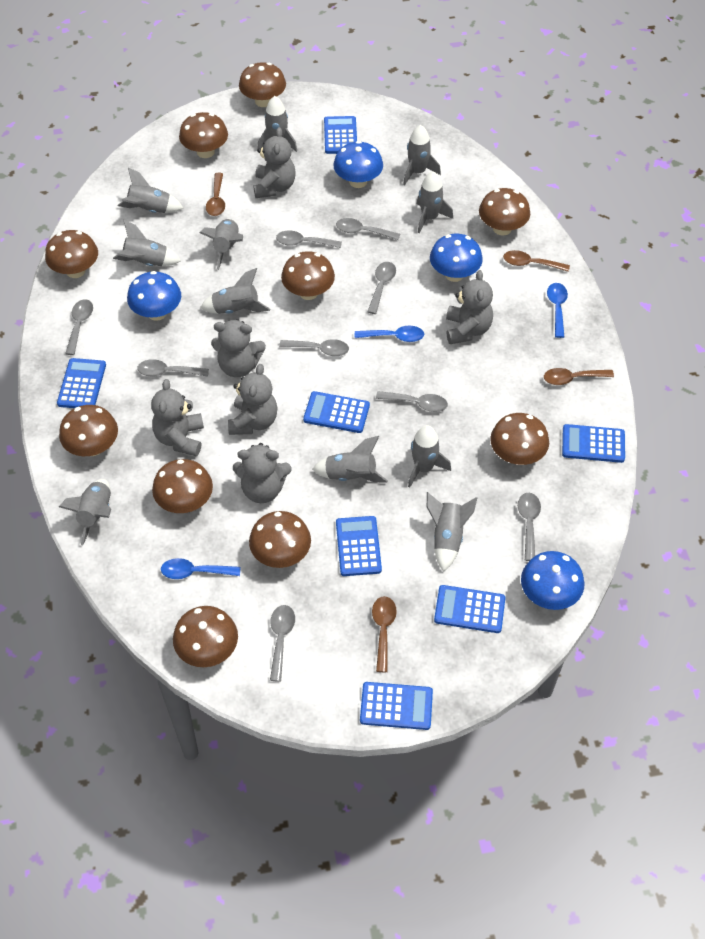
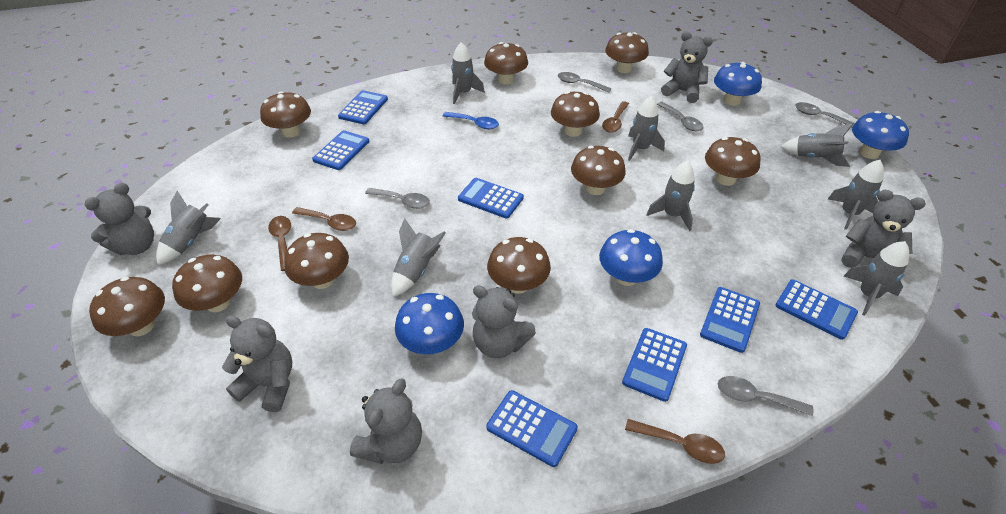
blue spoon: 3 -> 1
grey rocket: 11 -> 8
grey spoon: 9 -> 5

